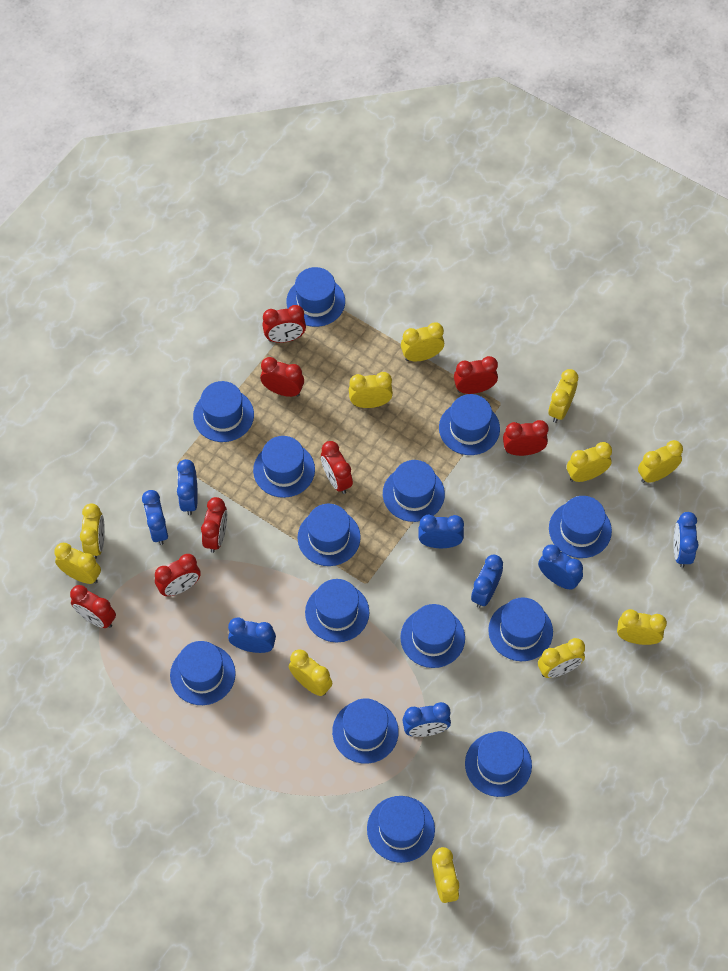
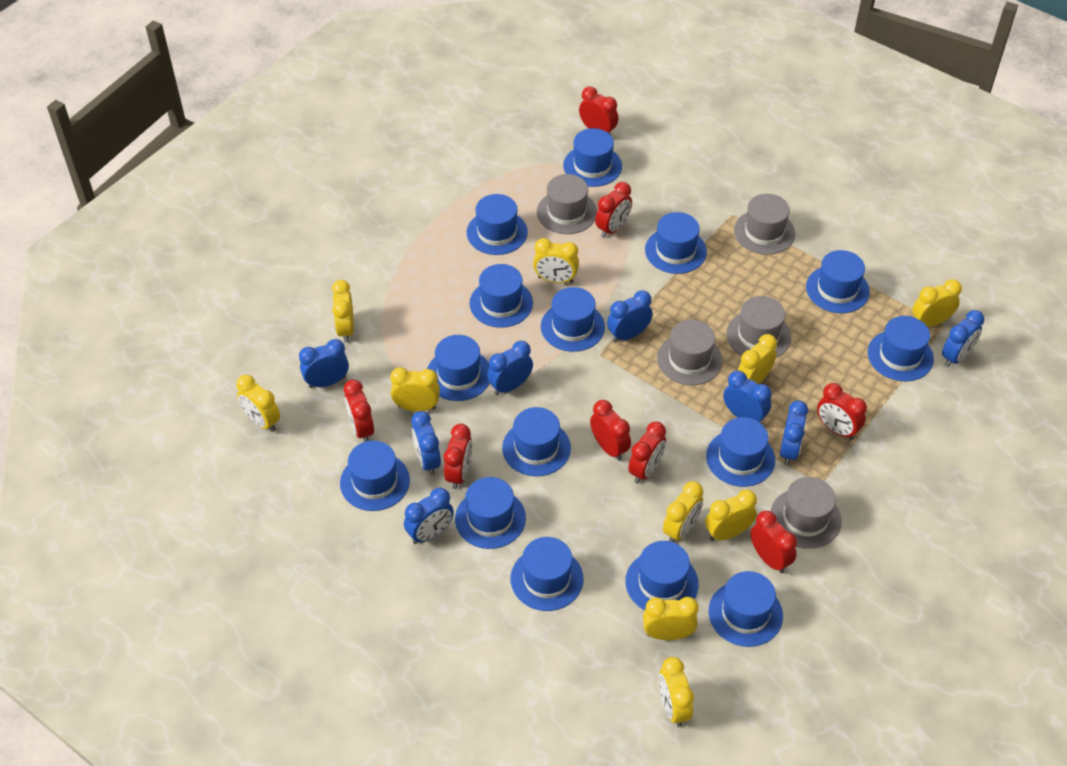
blue hat: 14 -> 15
grey hat: 0 -> 5
yellow clock: 11 -> 10

